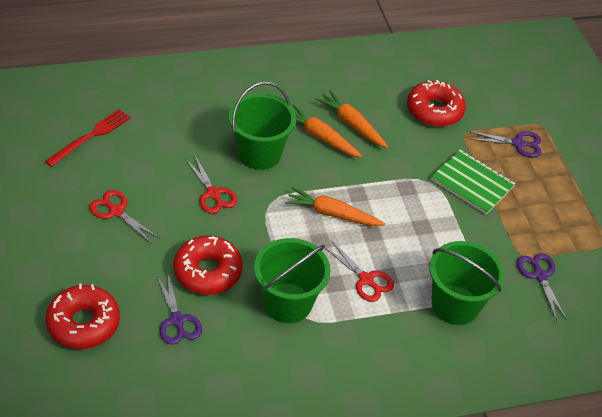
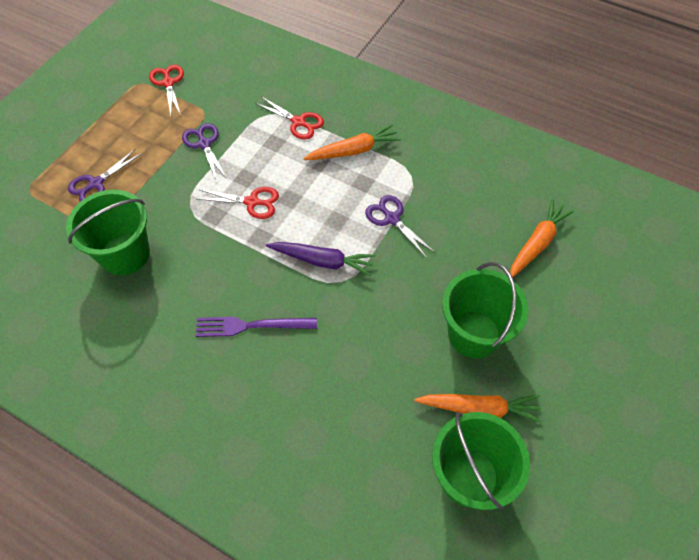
green notebook: 1 -> 0
purple carrot: 0 -> 1
purple fork: 0 -> 1
red donut: 3 -> 0
red fork: 1 -> 0

